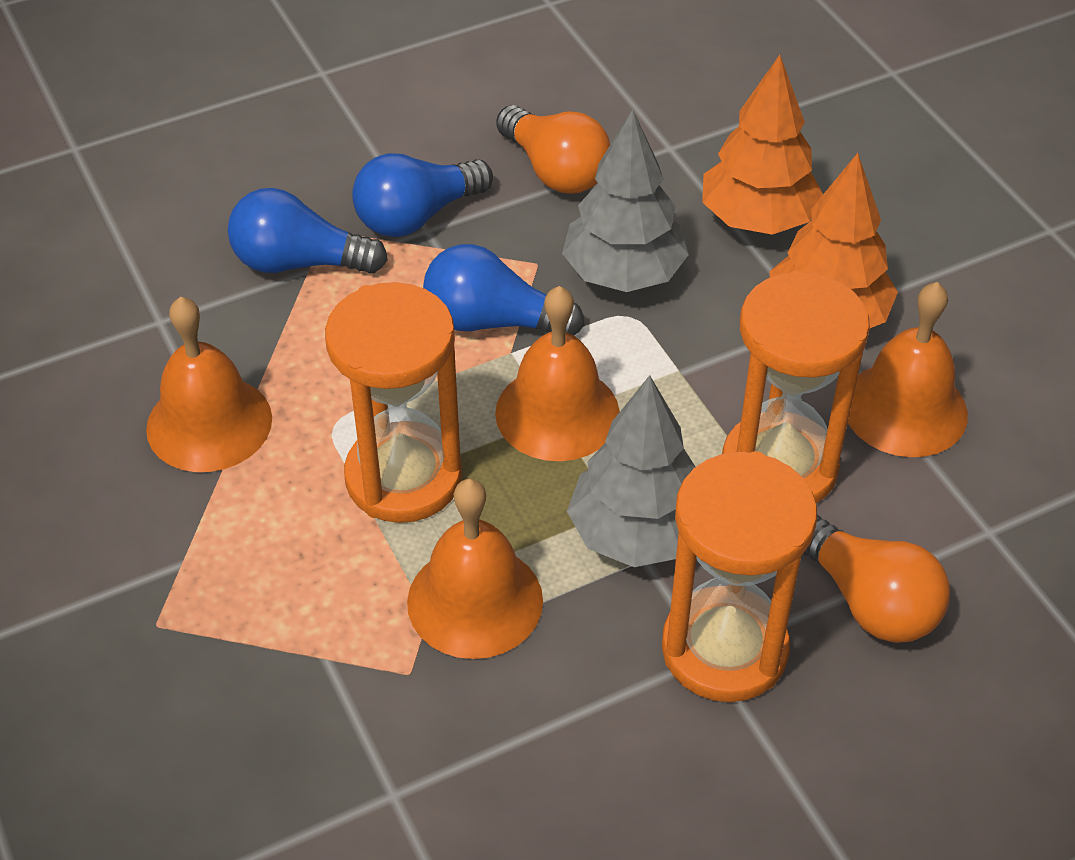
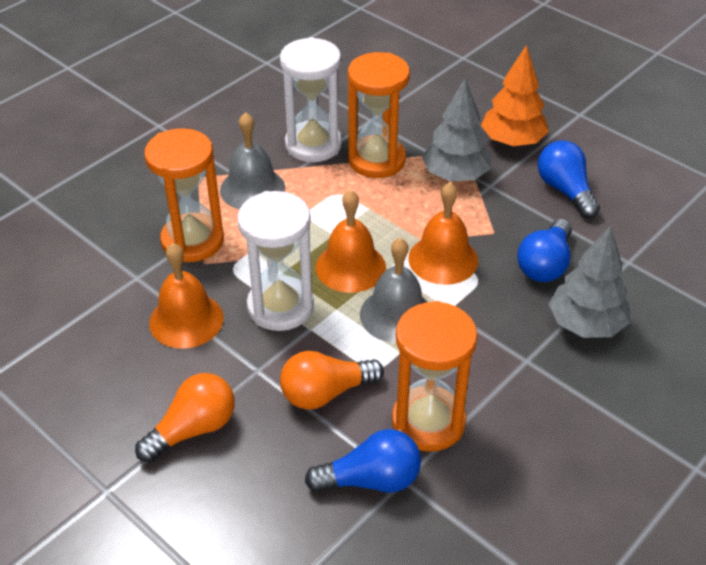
grey bell: 0 -> 2
orange bell: 4 -> 3
orange tree: 2 -> 1
white hourglass: 0 -> 2

